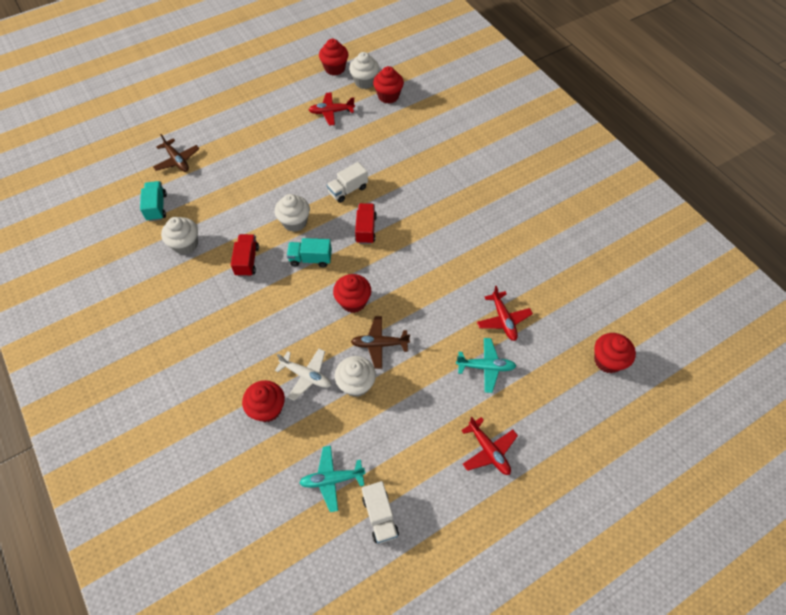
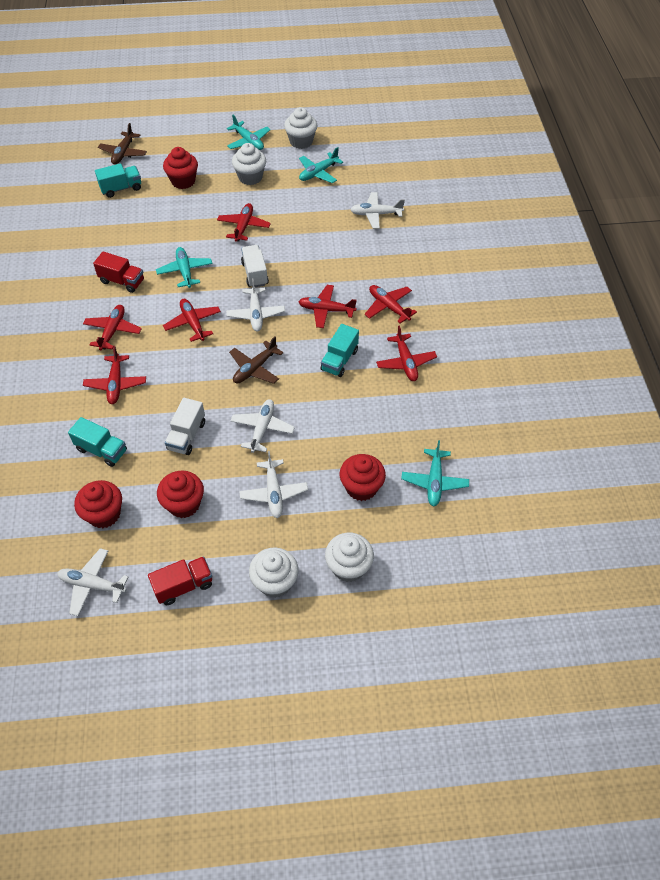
red cupcake: 5 -> 4
red plane: 3 -> 7
turquoise plane: 2 -> 4
turquoise truck: 2 -> 3
white plane: 1 -> 5

